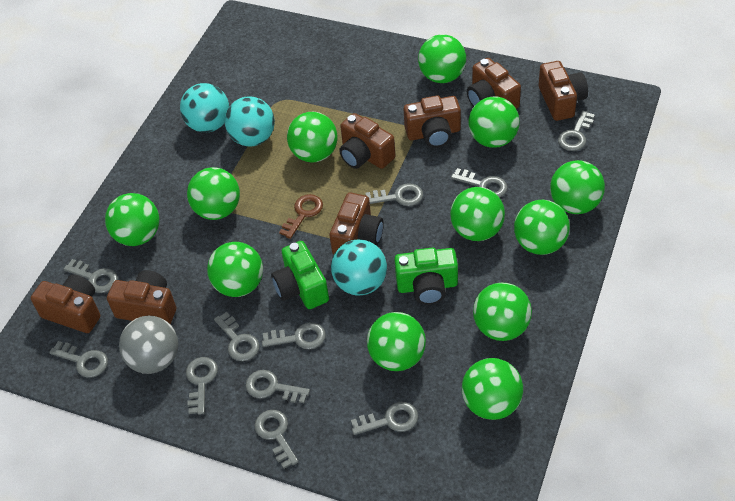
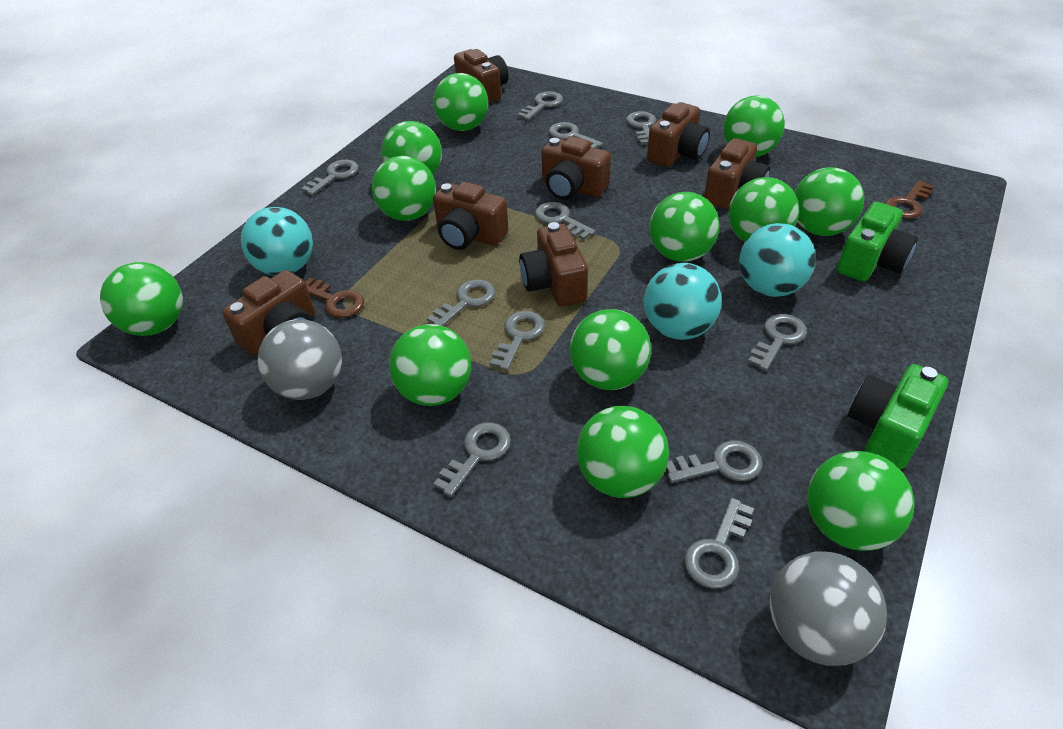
brown key: 1 -> 2
grey ball: 1 -> 2

